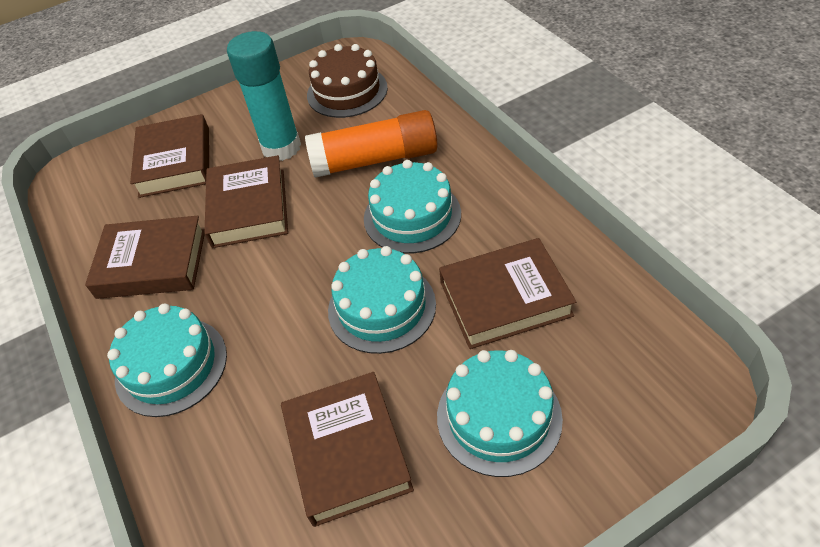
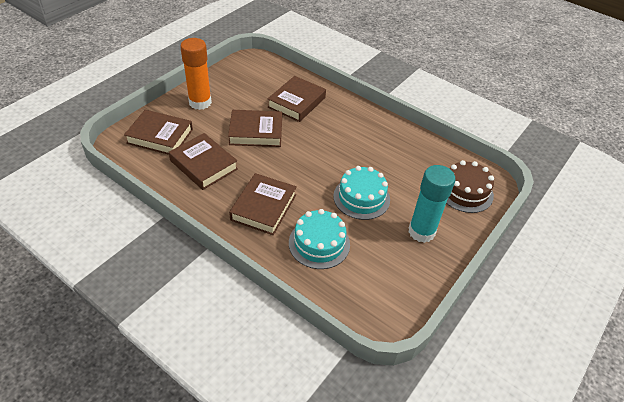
turquoise cake: 4 -> 2

